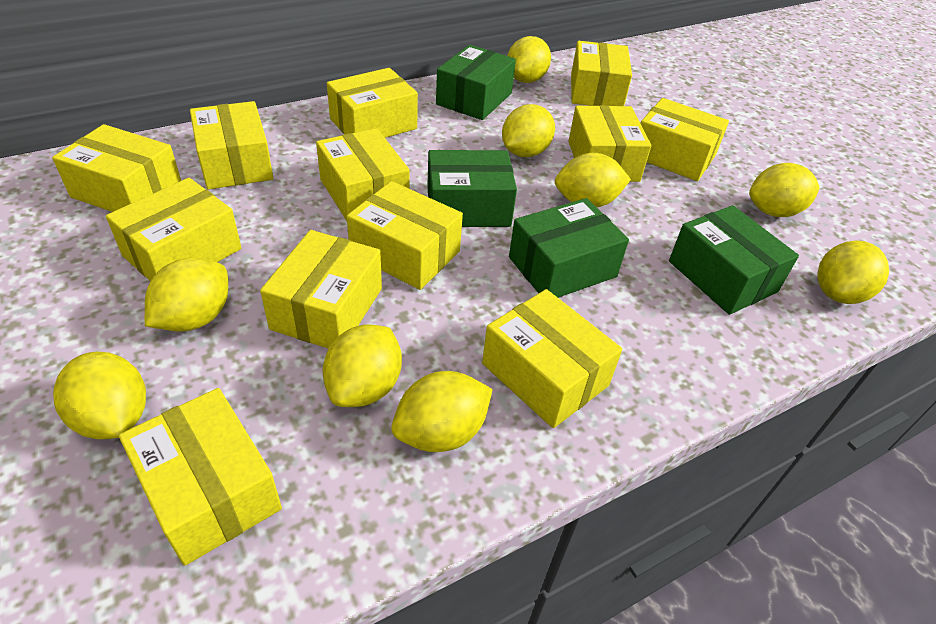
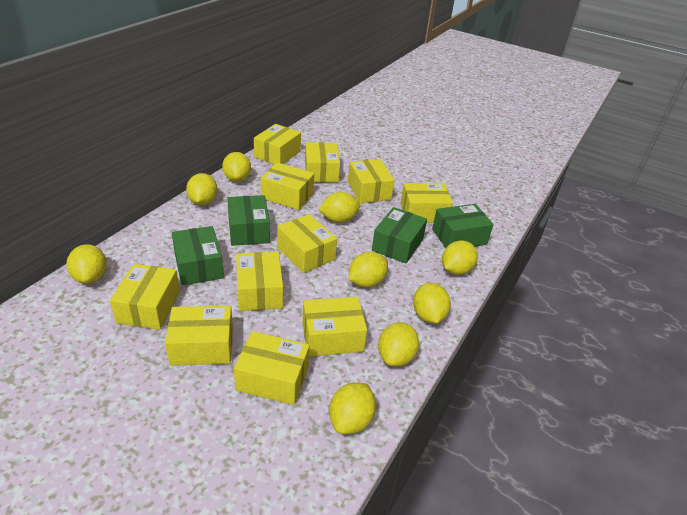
yellow box: 12 -> 11

